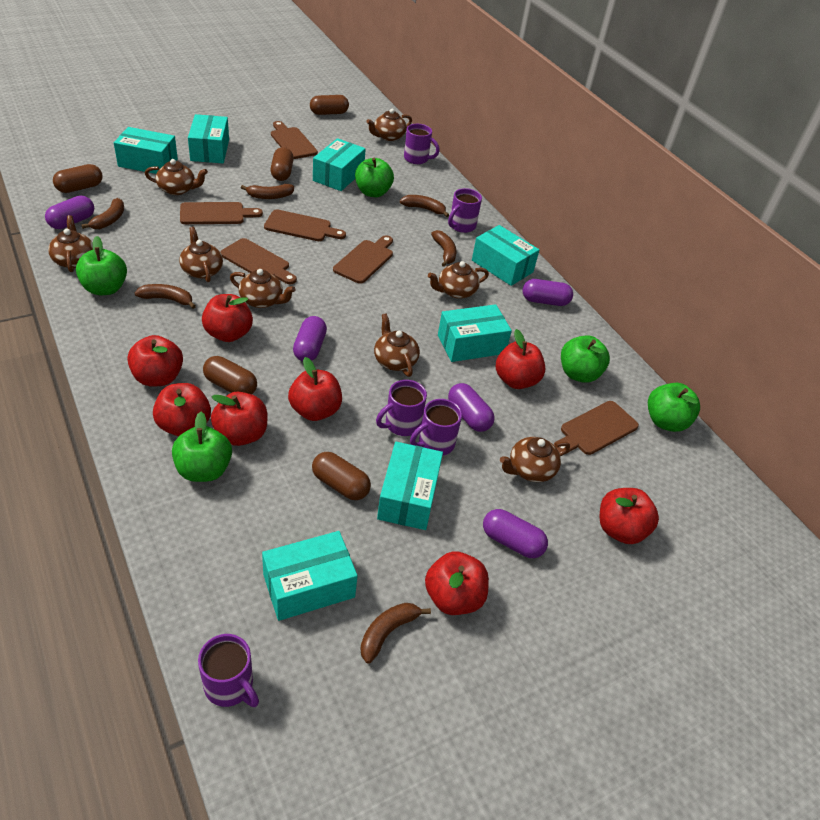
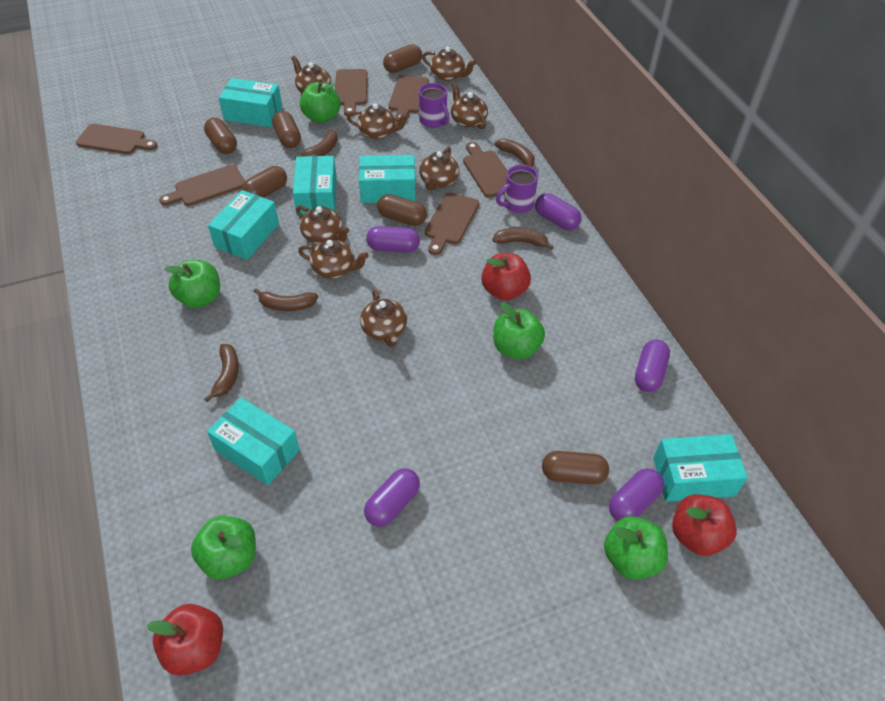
brown banana: 6 -> 5
brown capsule: 5 -> 6
purple mug: 5 -> 2
red apple: 8 -> 3
turquoise box: 7 -> 6

